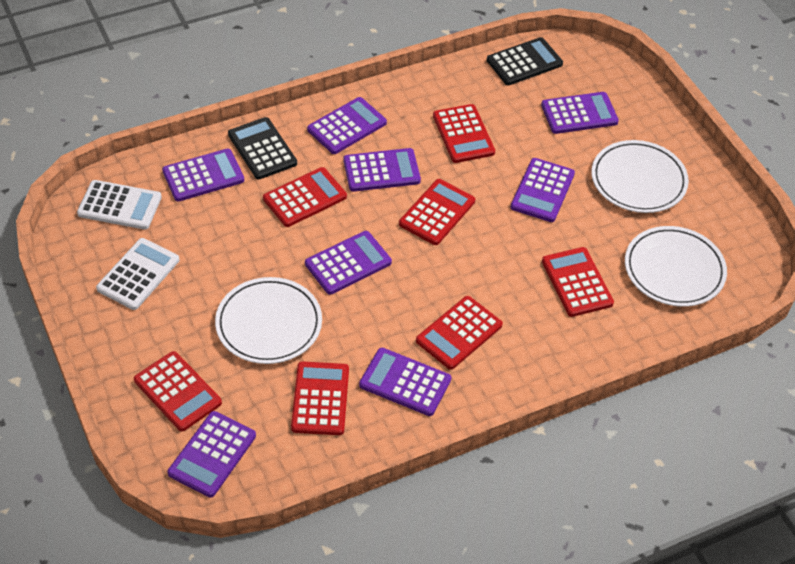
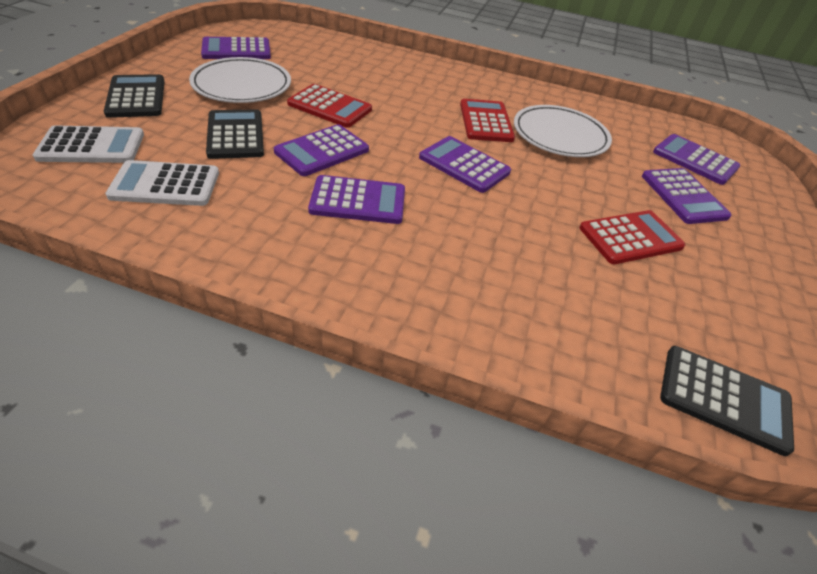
black calculator: 2 -> 3
purple calculator: 8 -> 6
red calculator: 7 -> 3
white plate: 3 -> 2

